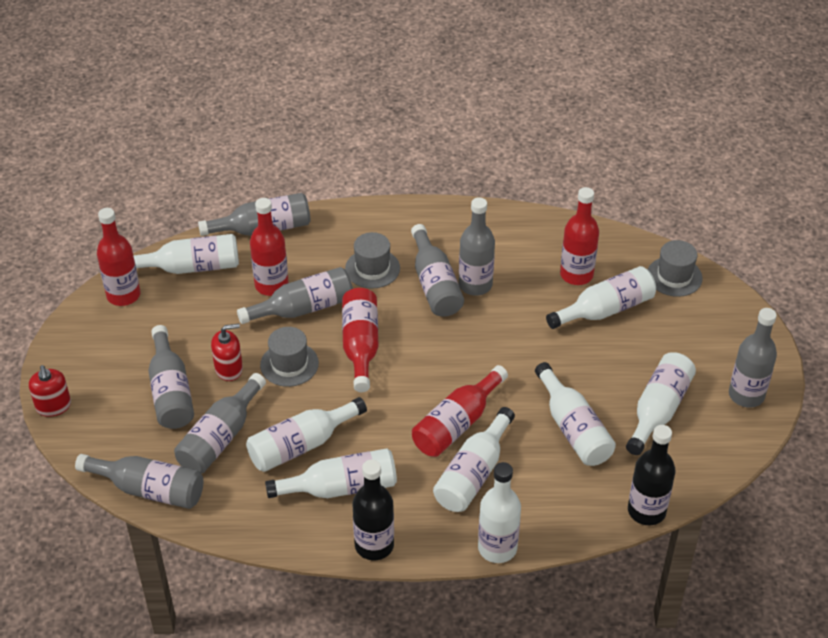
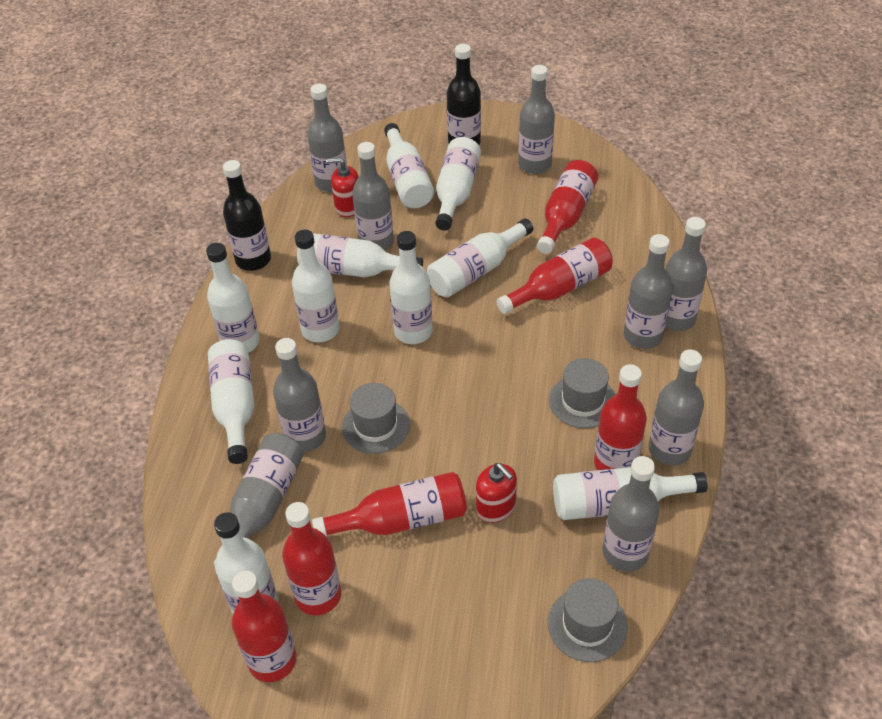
grey bottle: 8 -> 9
red bottle: 5 -> 6
white bottle: 8 -> 10

